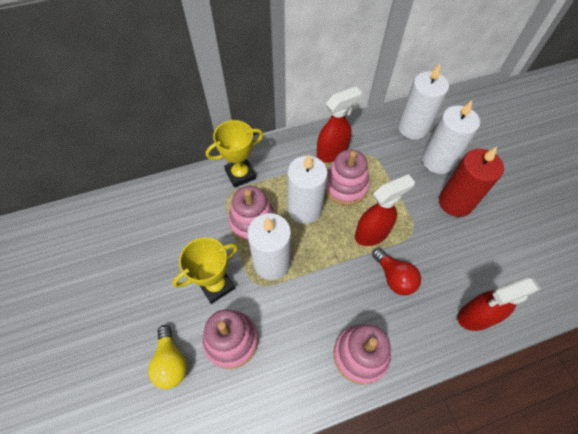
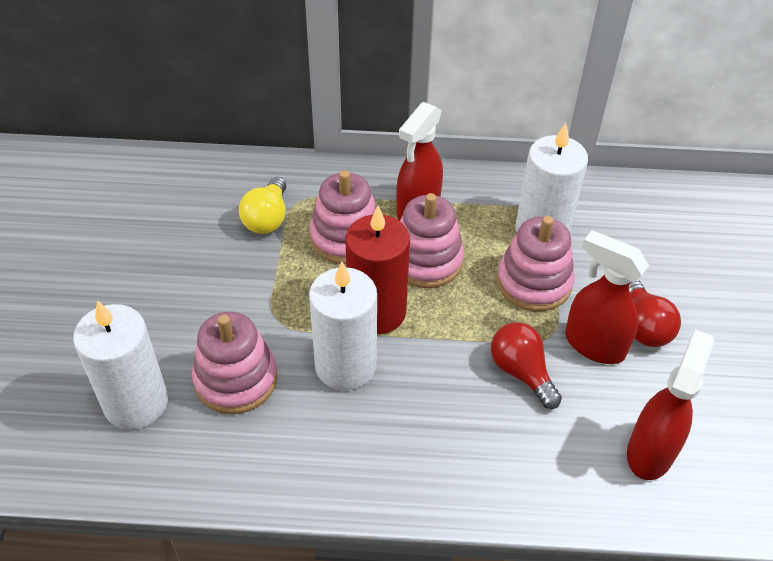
red light bulb: 1 -> 2
white candle: 4 -> 3
yellow trophy: 2 -> 0

